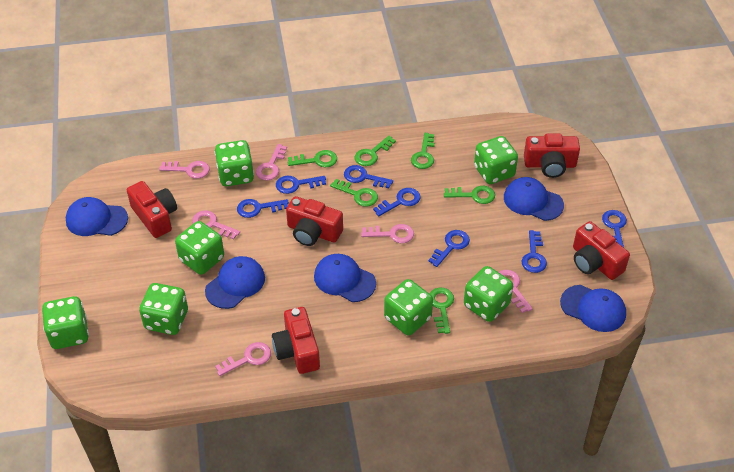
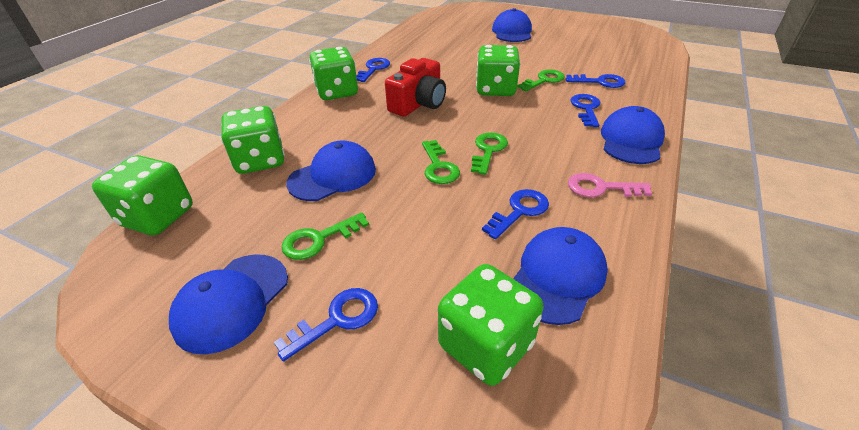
blue key: 7 -> 5
green dice: 7 -> 5
green key: 6 -> 4
pink key: 6 -> 1
red camera: 5 -> 1

